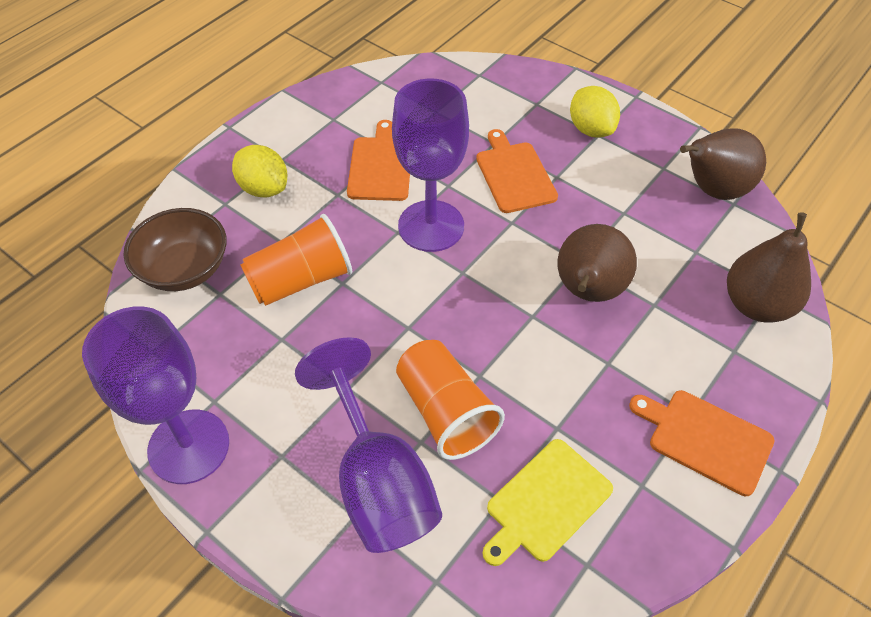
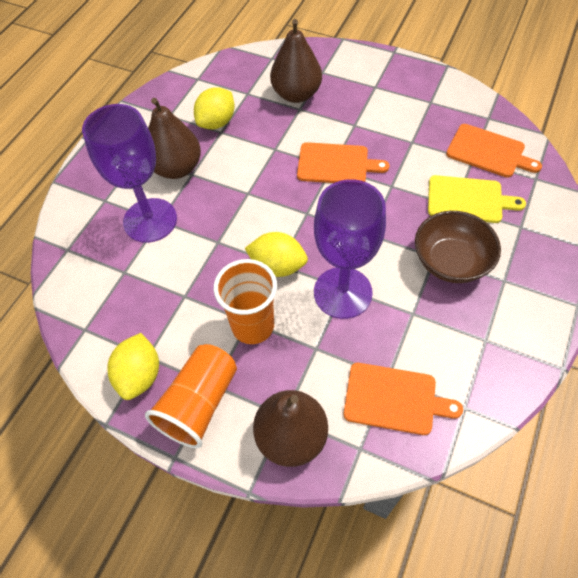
purple goblet: 3 -> 2
yellow lemon: 2 -> 3

